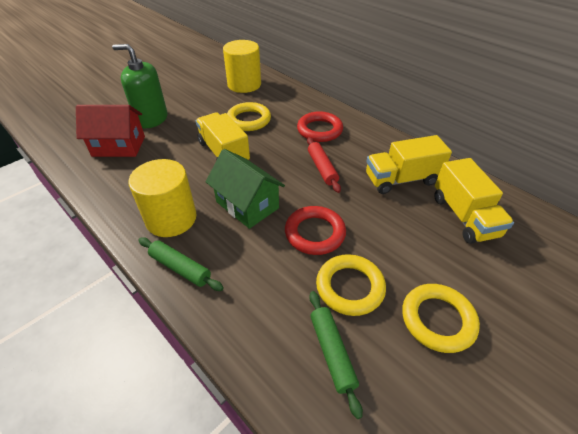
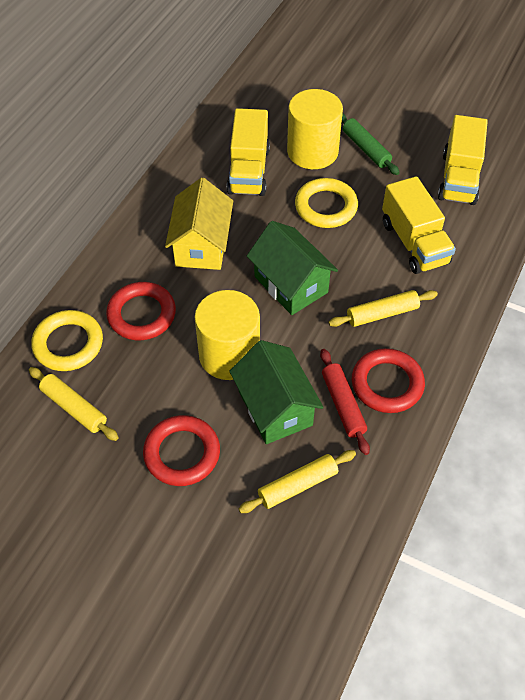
green house: 1 -> 2
green rolling pin: 2 -> 1
green soap dispenser: 1 -> 0
red house: 1 -> 0
red ring: 2 -> 3
yellow house: 0 -> 1
yellow ring: 3 -> 2
yellow rolling pin: 0 -> 3

